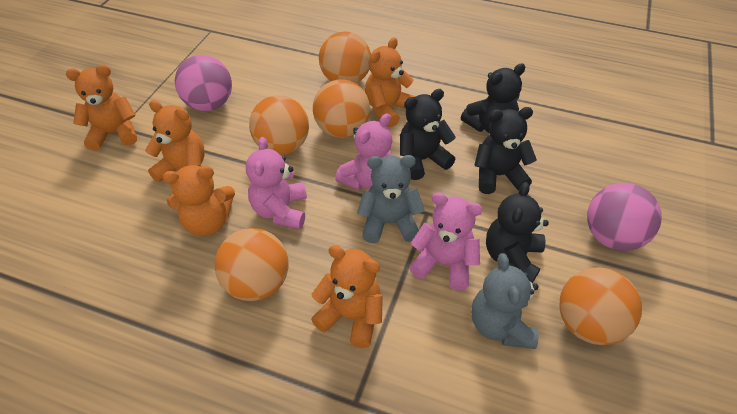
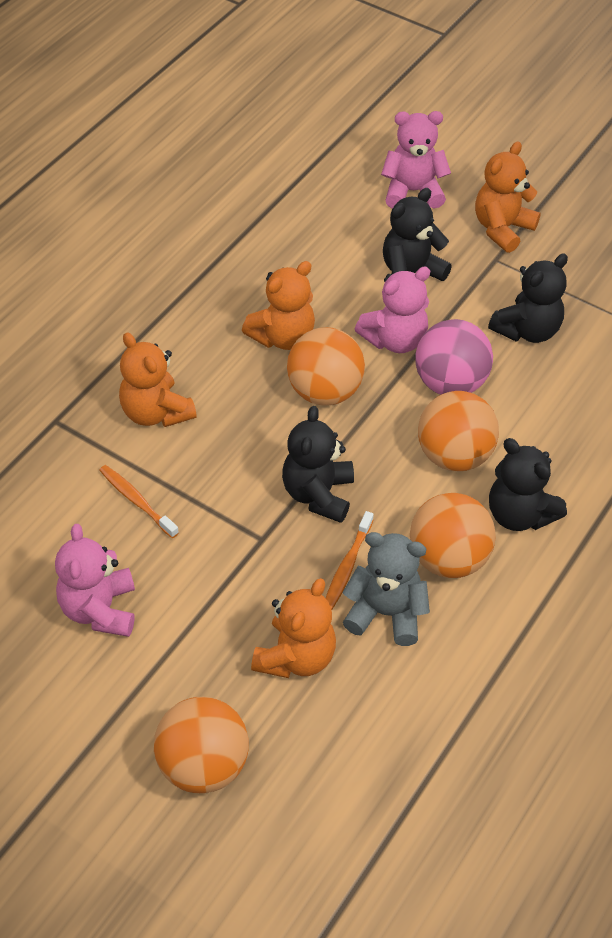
grey teddy bear: 2 -> 1
orange ball: 5 -> 4
orange teddy bear: 5 -> 4
orange toothbrush: 0 -> 2
pink ball: 2 -> 1

